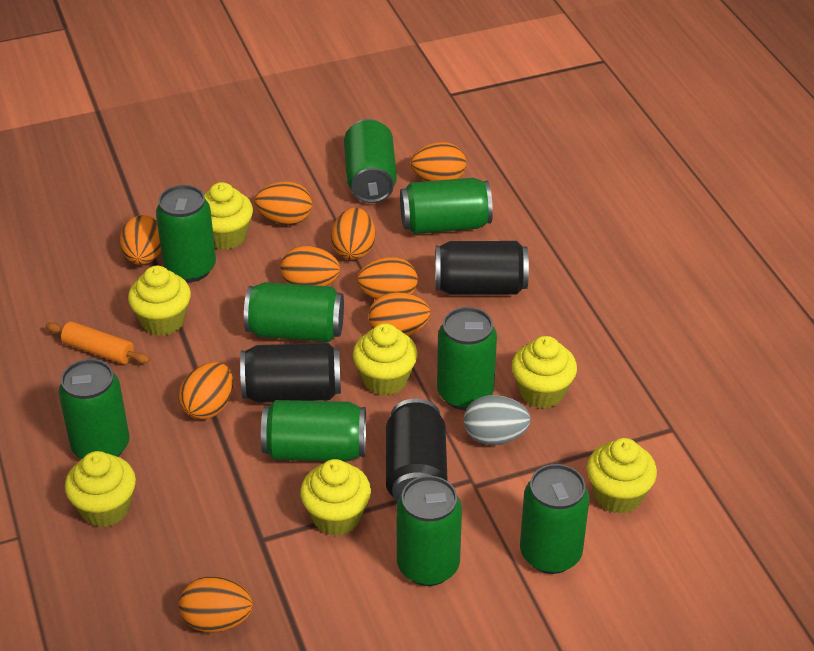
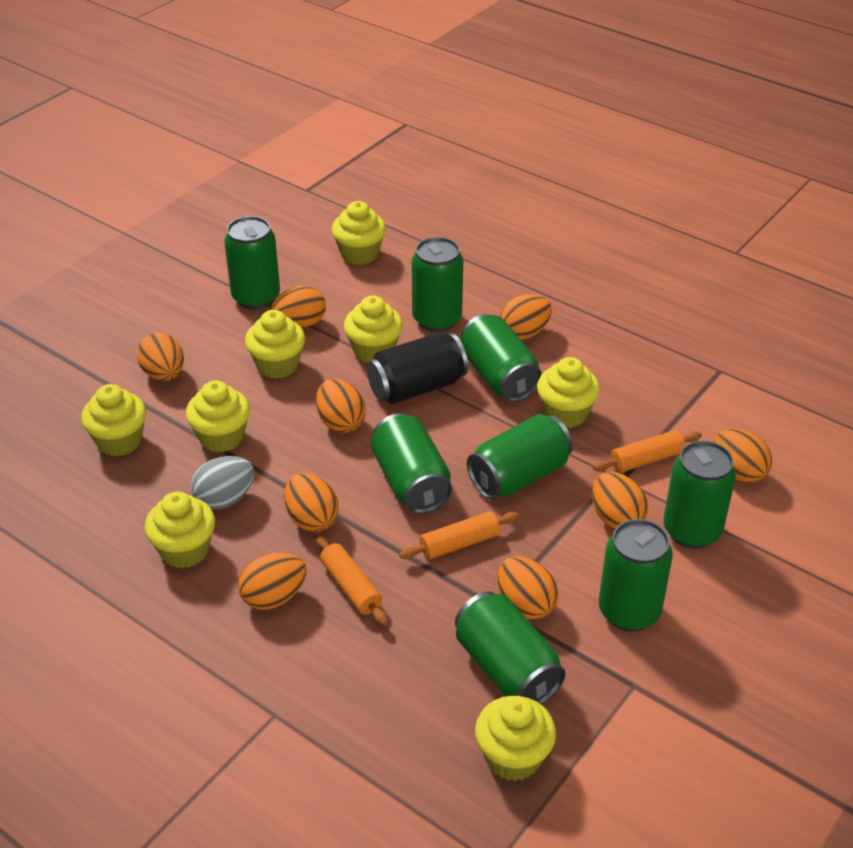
black can: 3 -> 1
green can: 9 -> 8
orange rolling pin: 1 -> 3
yellow cupcake: 7 -> 8

